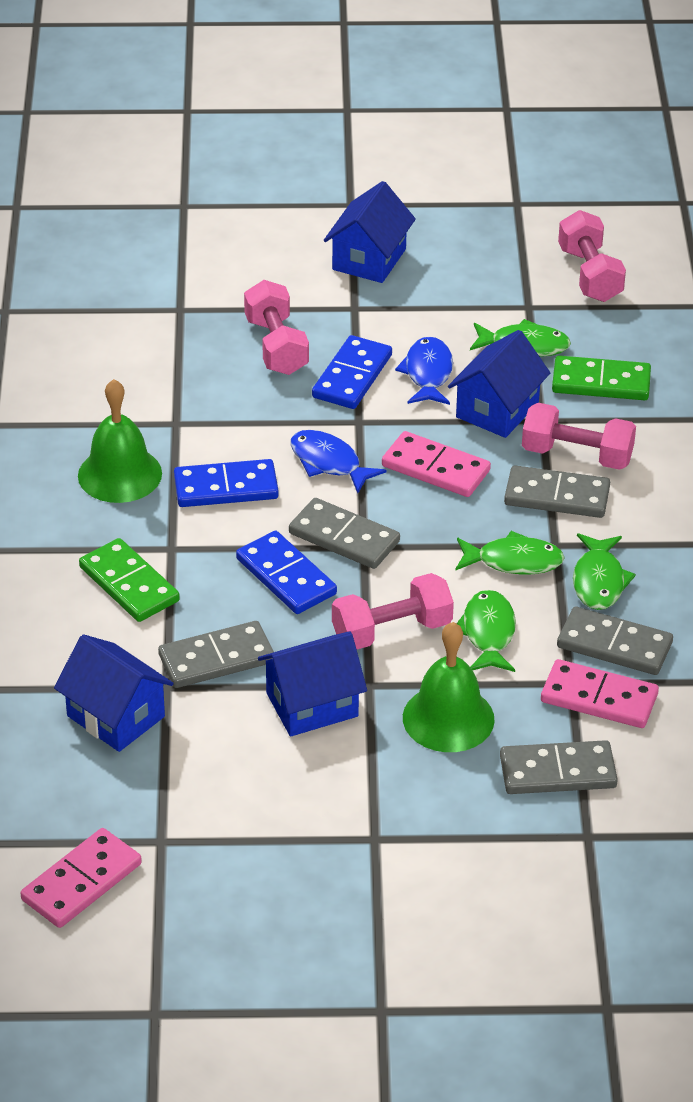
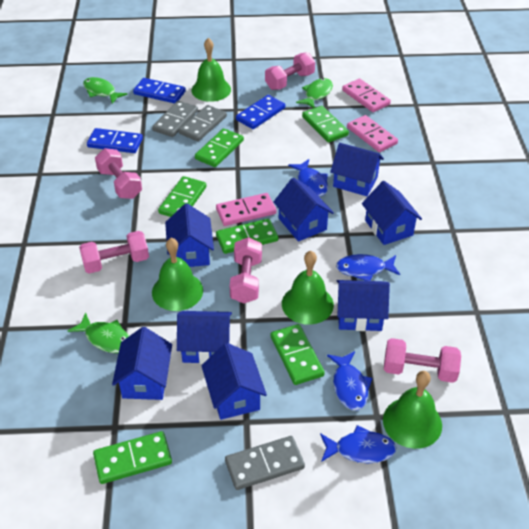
blue fish: 2 -> 4
blue house: 4 -> 8
green bell: 2 -> 4
green domino: 2 -> 6
green fish: 4 -> 3
grey domino: 5 -> 3
pink dumbbell: 4 -> 5

